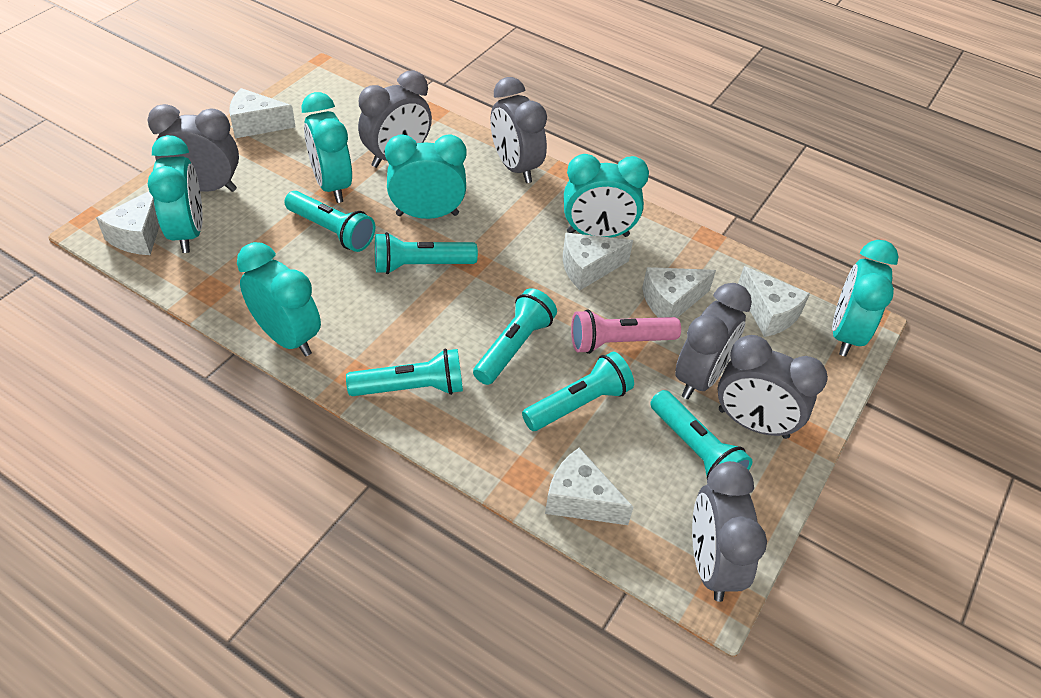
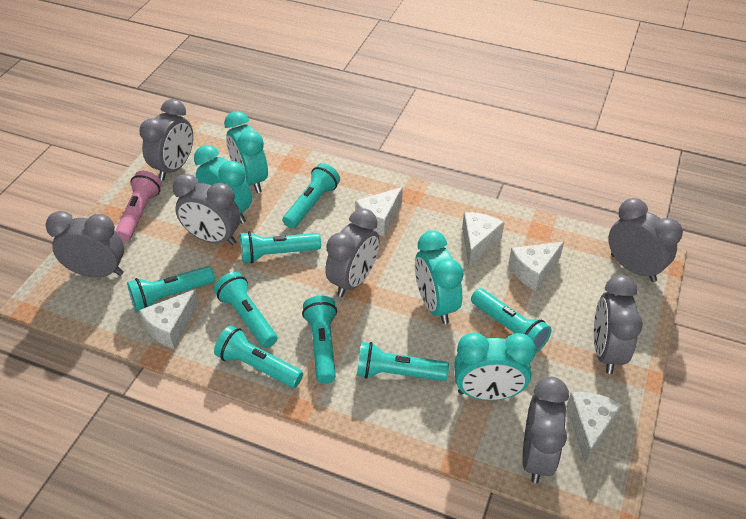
grey clock: 6 -> 7
turquoise clock: 6 -> 4
turquoise flashlight: 6 -> 8
white cheese: 6 -> 5

